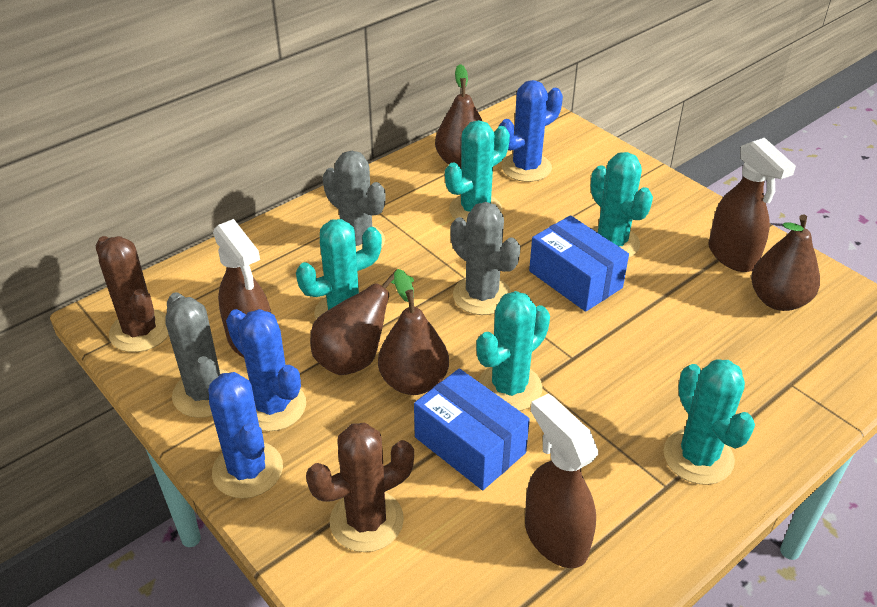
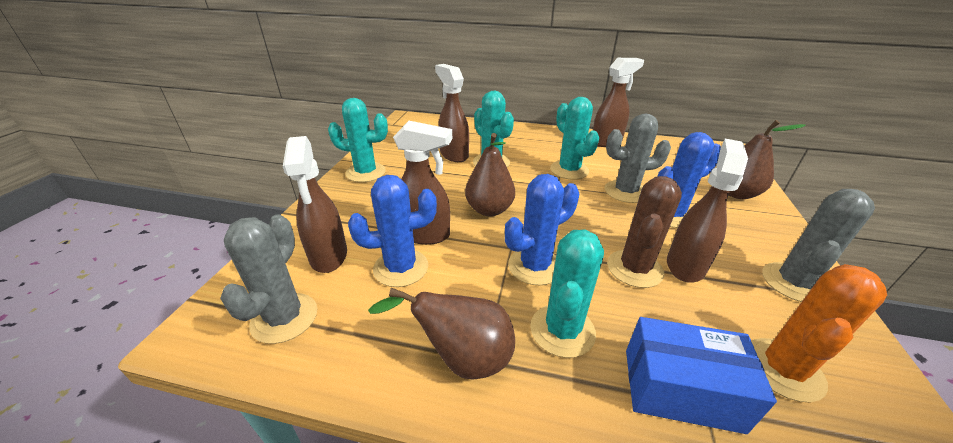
blue box: 2 -> 1
brown cactus: 2 -> 1
brown pear: 4 -> 3
brown spray bottle: 3 -> 5
orange cactus: 0 -> 1
turquoise cactus: 5 -> 4

